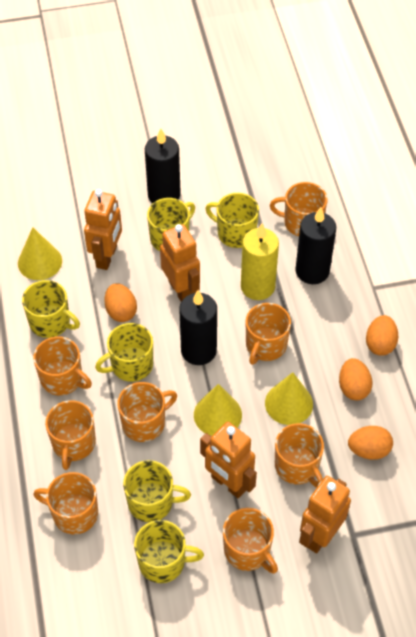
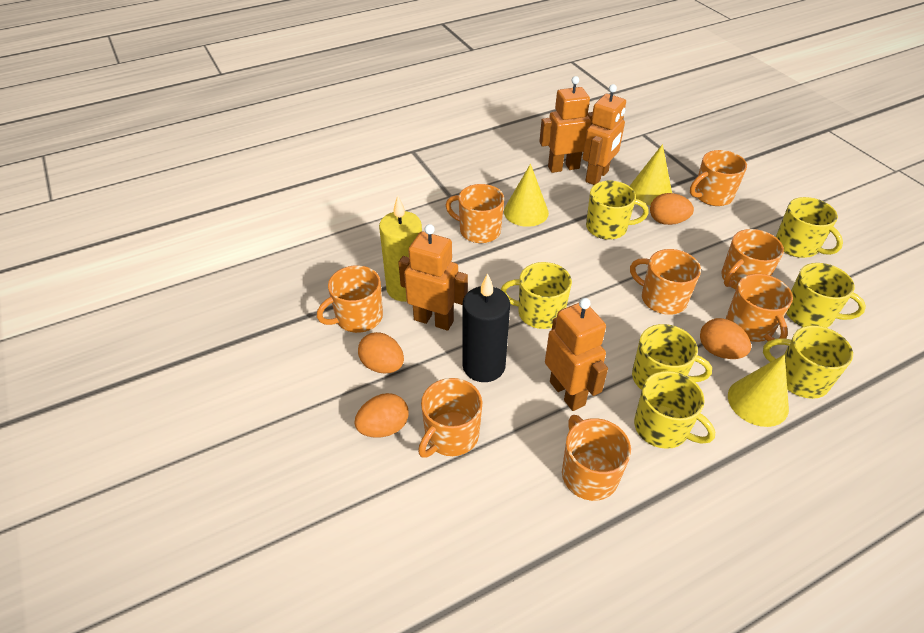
black candle: 3 -> 1
yellow mug: 6 -> 7

